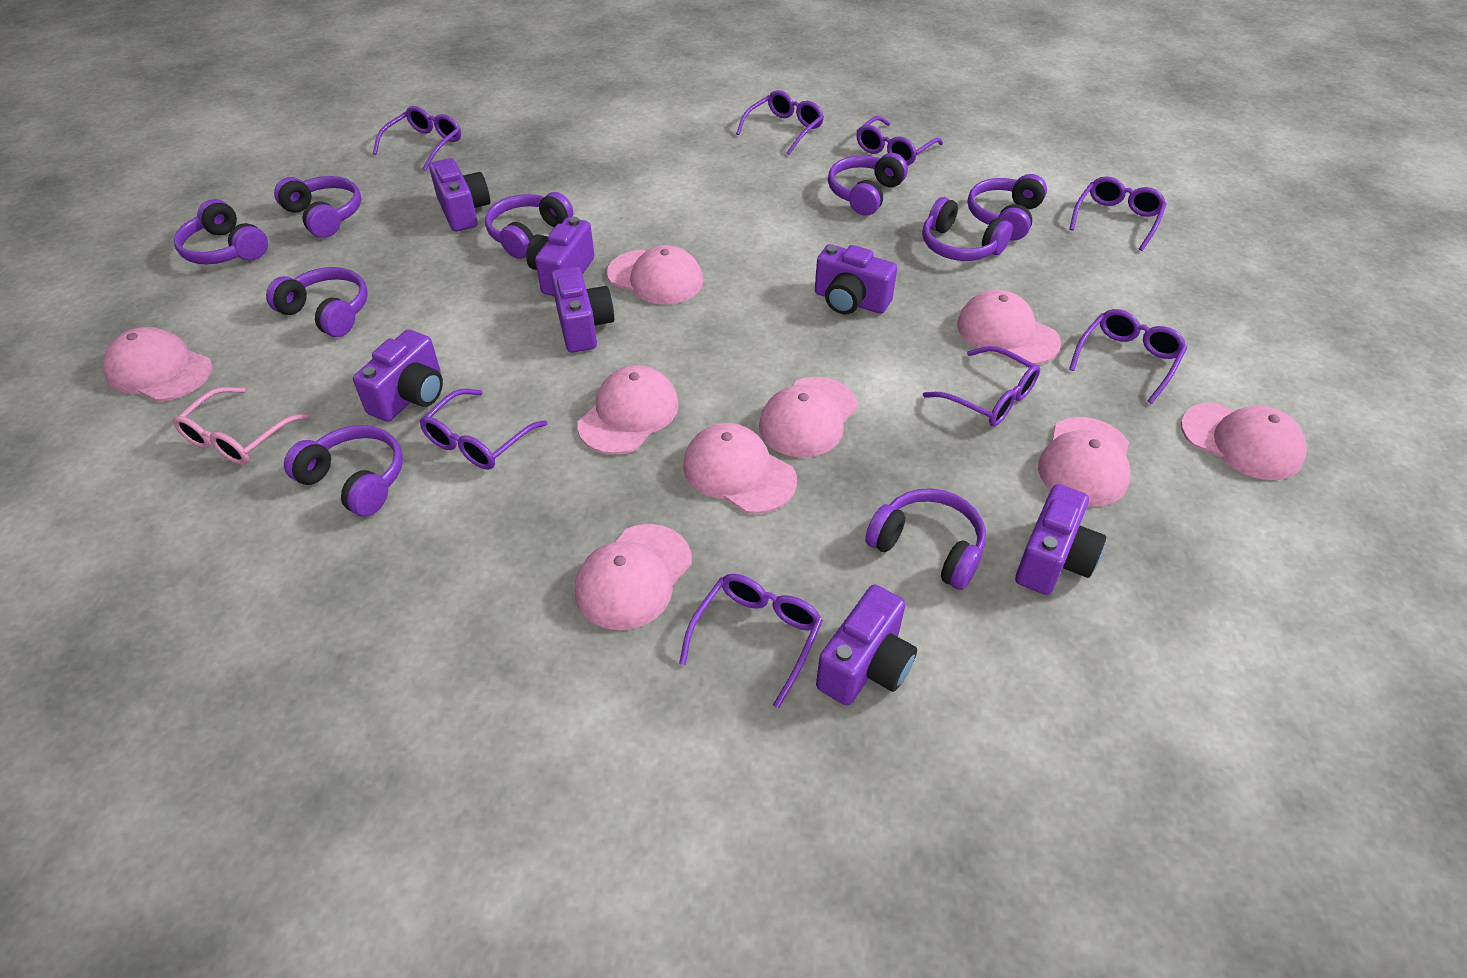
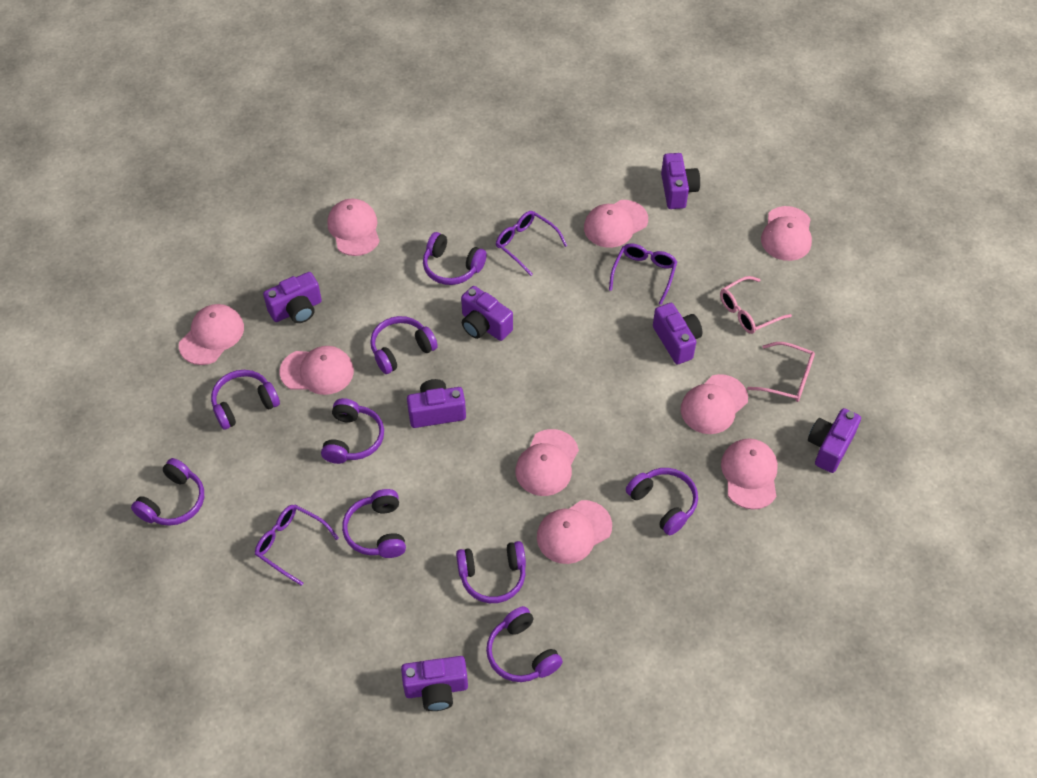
pink glasses: 1 -> 2
purple glasses: 8 -> 3

